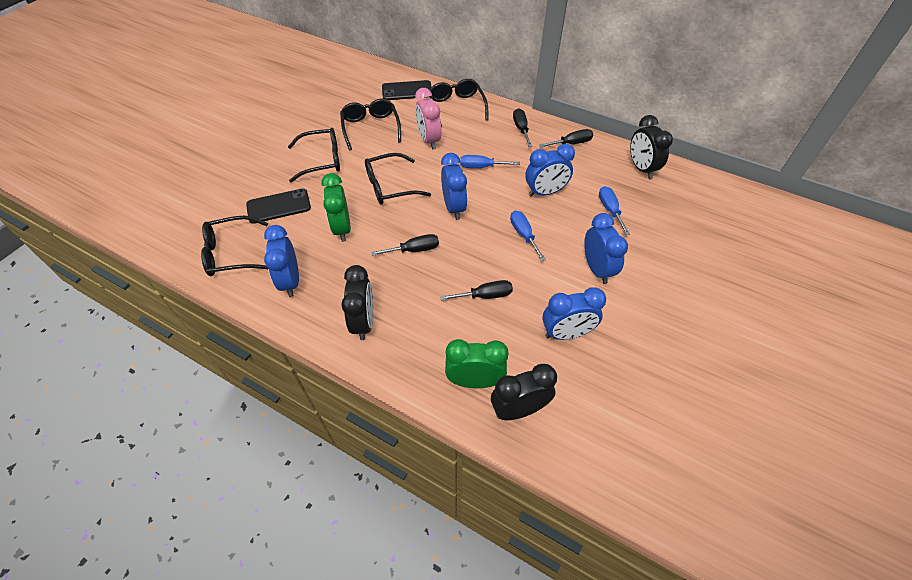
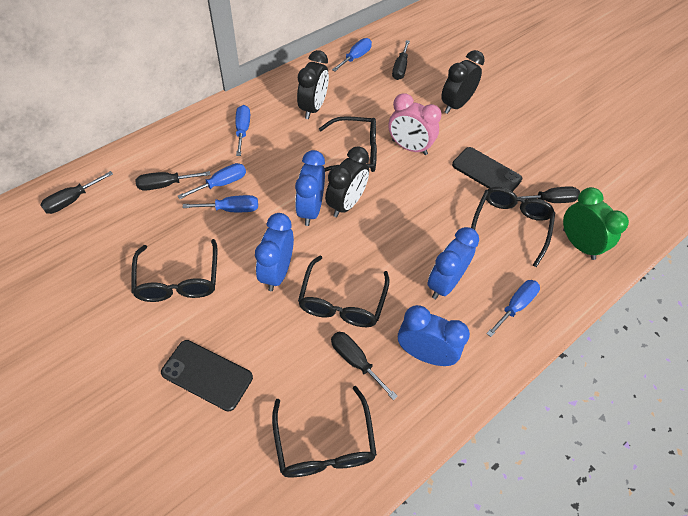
black screwdriver: 4 -> 5
blue clock: 5 -> 4
blue screwdriver: 3 -> 5
green clock: 2 -> 1

